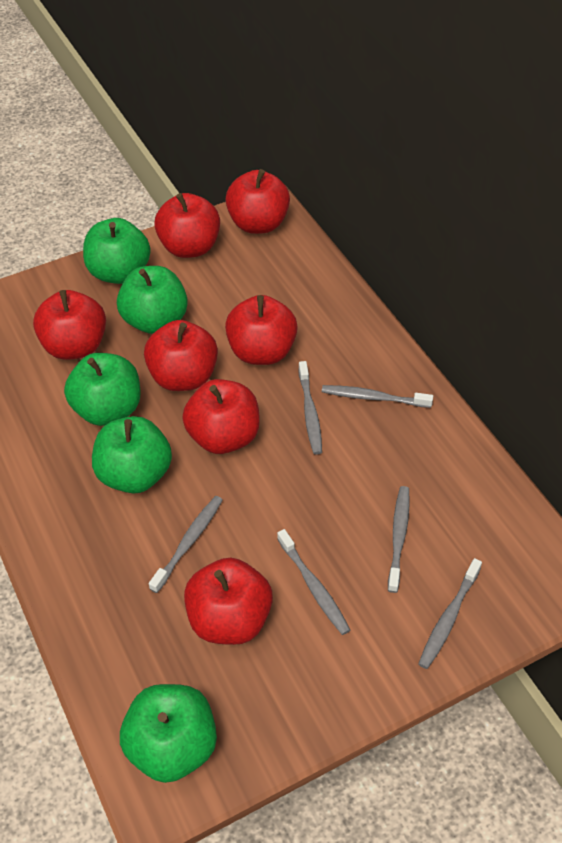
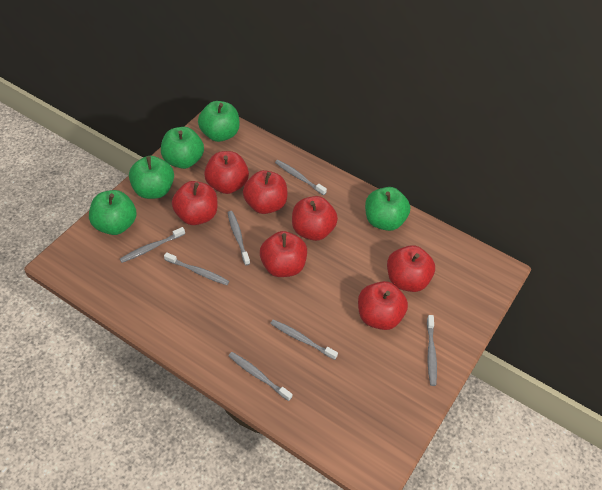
grey toothbrush: 6 -> 7

